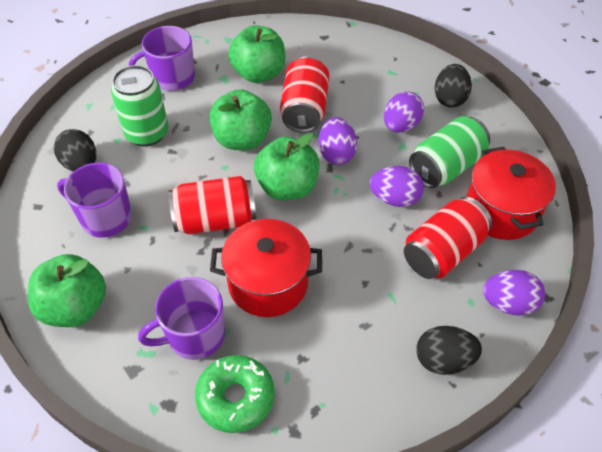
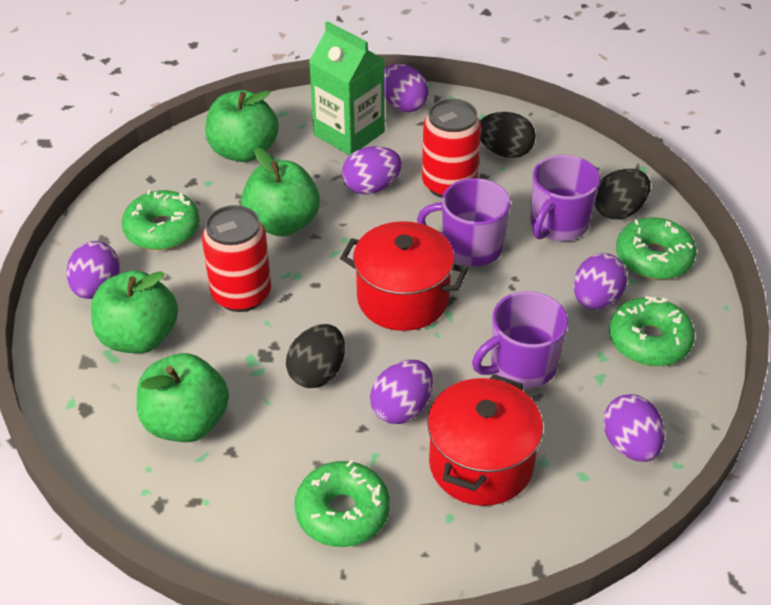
green can: 2 -> 0
green carton: 0 -> 1
green donut: 1 -> 4
purple egg: 4 -> 6
red can: 3 -> 2

